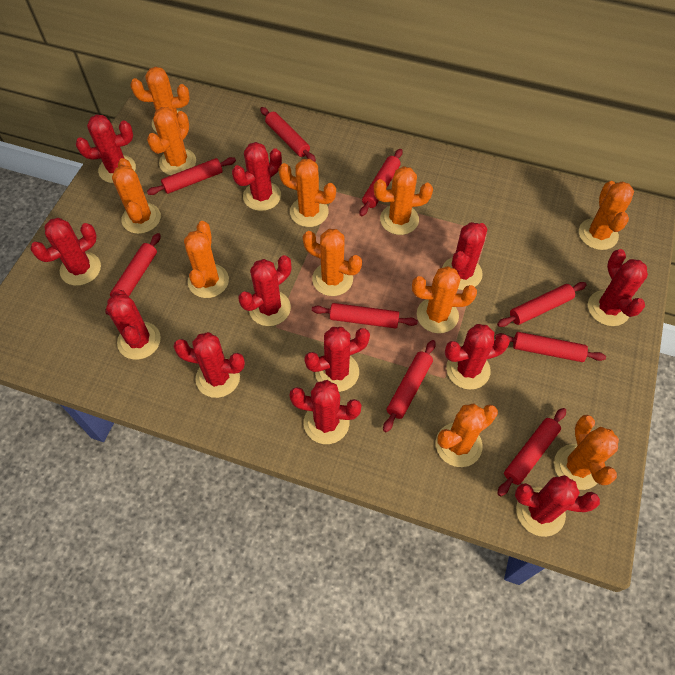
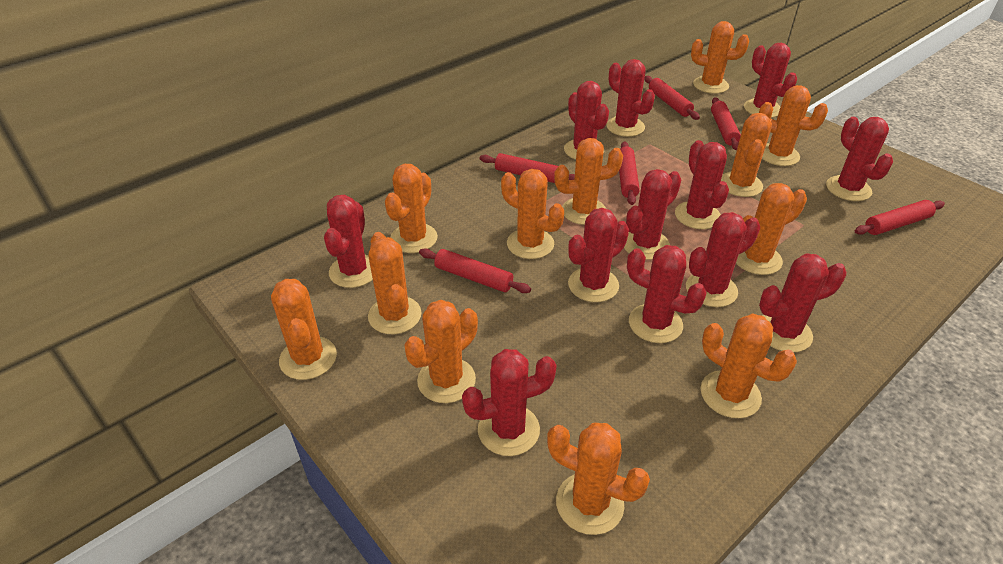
orange cactus: 11 -> 12
red rolling pin: 9 -> 6

